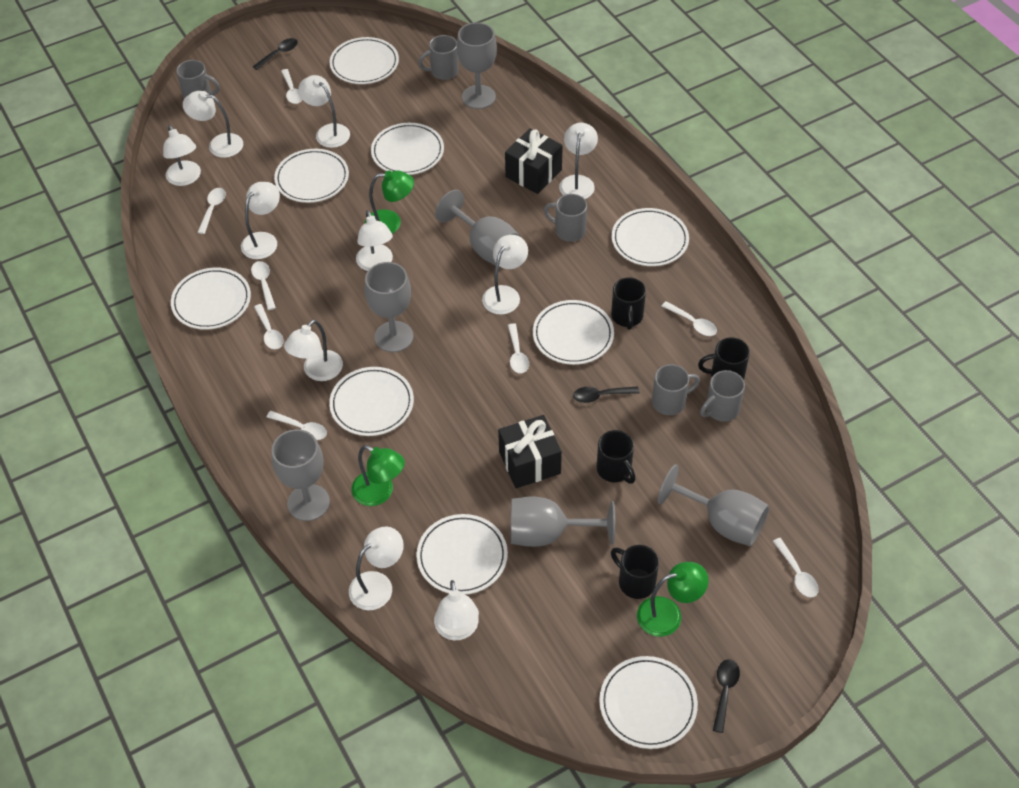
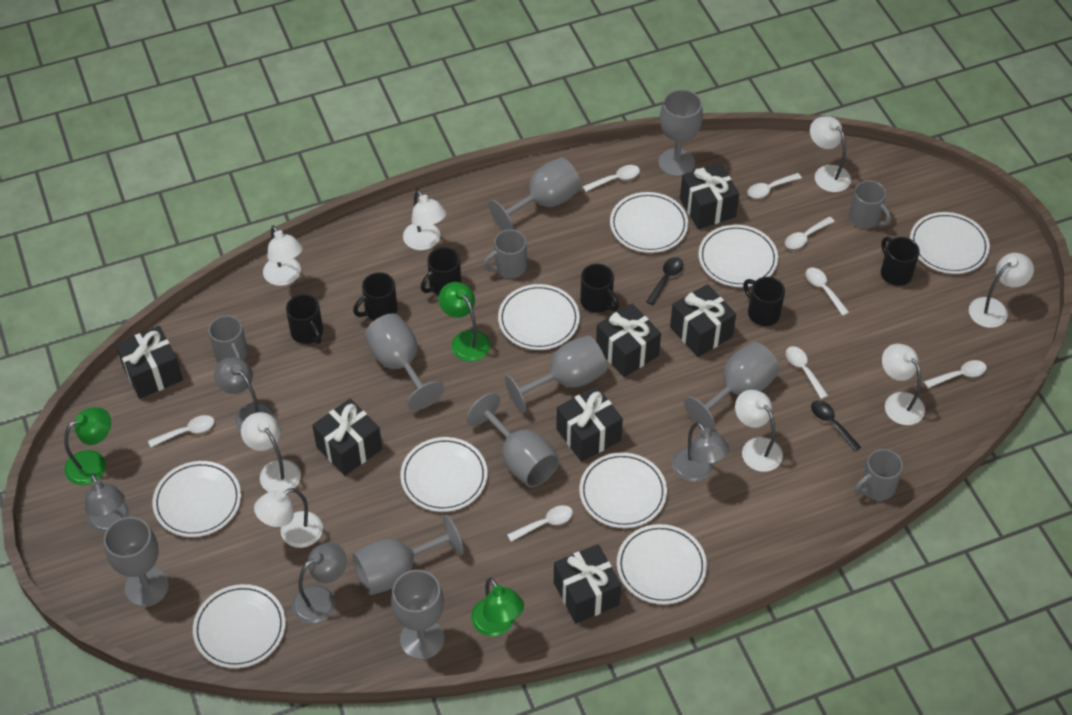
black gift: 2 -> 7
black mug: 4 -> 6
black spoon: 3 -> 2
grey goblet: 6 -> 9
grey lamp: 0 -> 4
grey mug: 5 -> 4
white lamp: 10 -> 8

